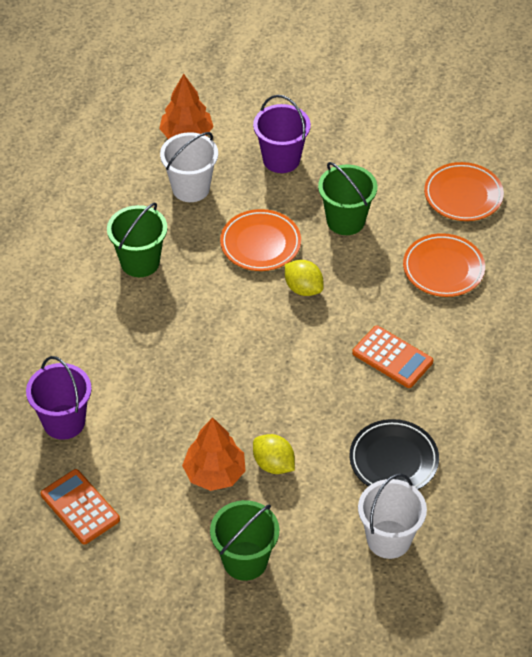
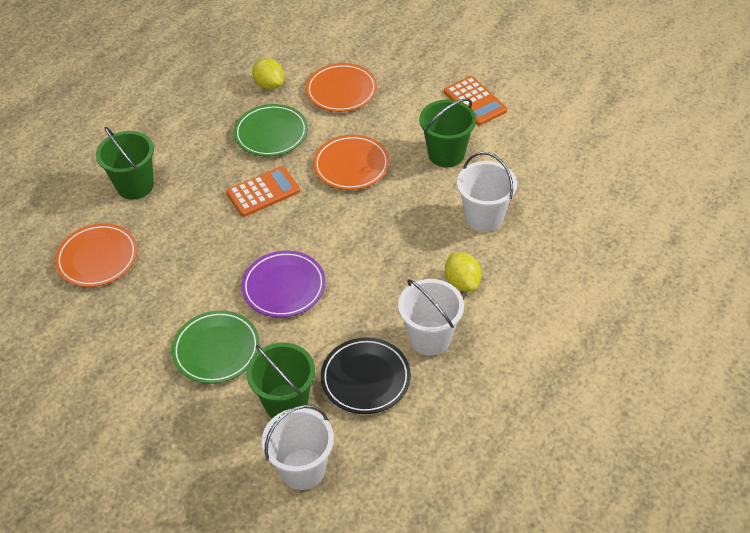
green plate: 0 -> 2
orange tree: 2 -> 0
purple bucket: 2 -> 0
purple plate: 0 -> 1
white bucket: 2 -> 3

